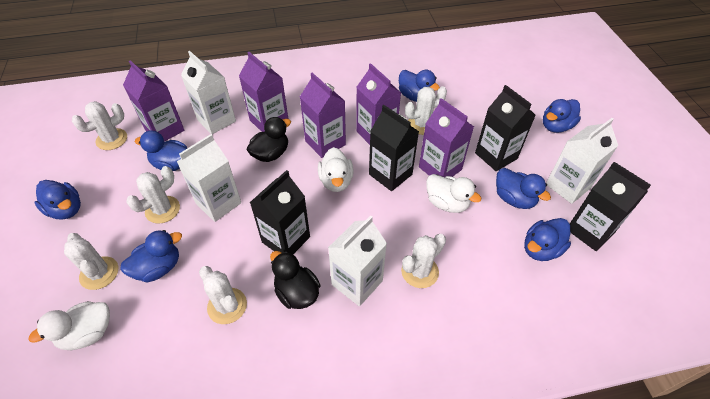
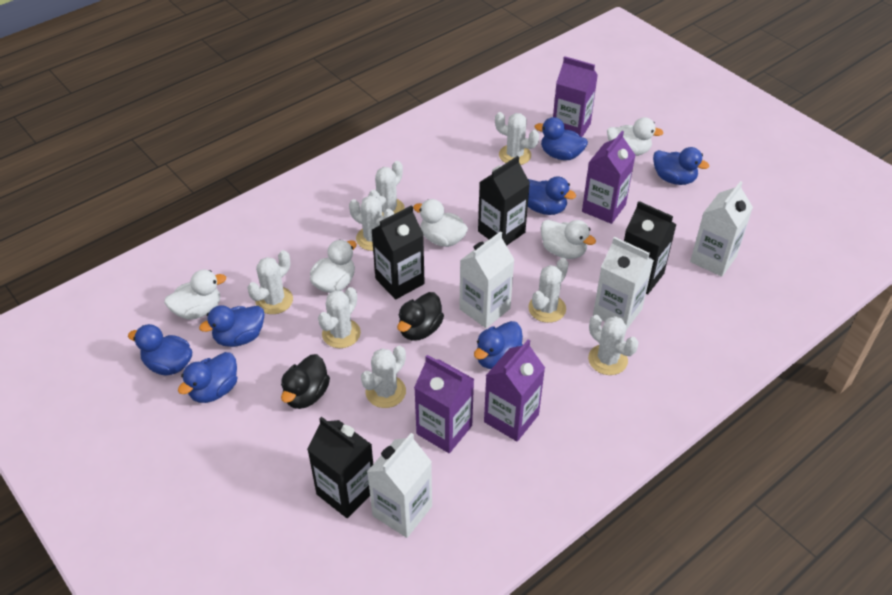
purple carton: 5 -> 4
white cactus: 6 -> 8
white duck: 3 -> 5

